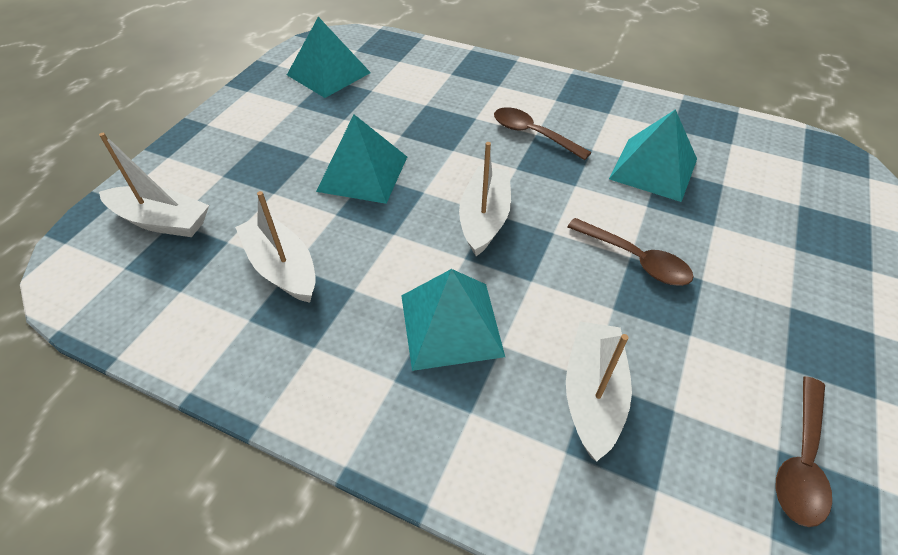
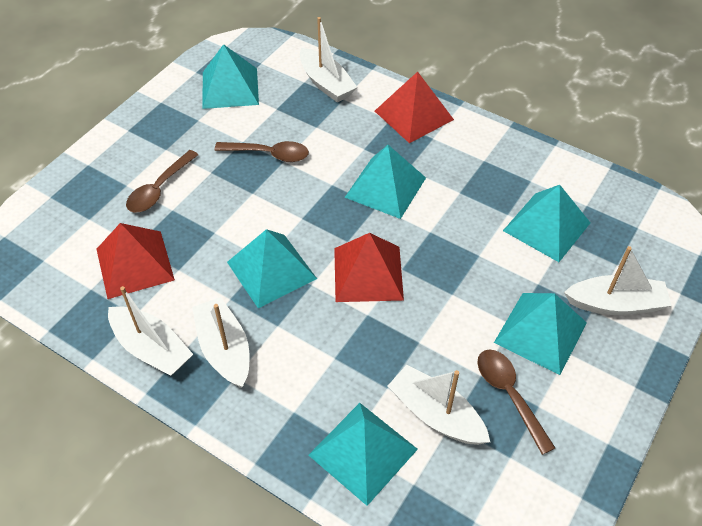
red pyramid: 0 -> 3
turquoise pyramid: 4 -> 6
white boat: 4 -> 5

